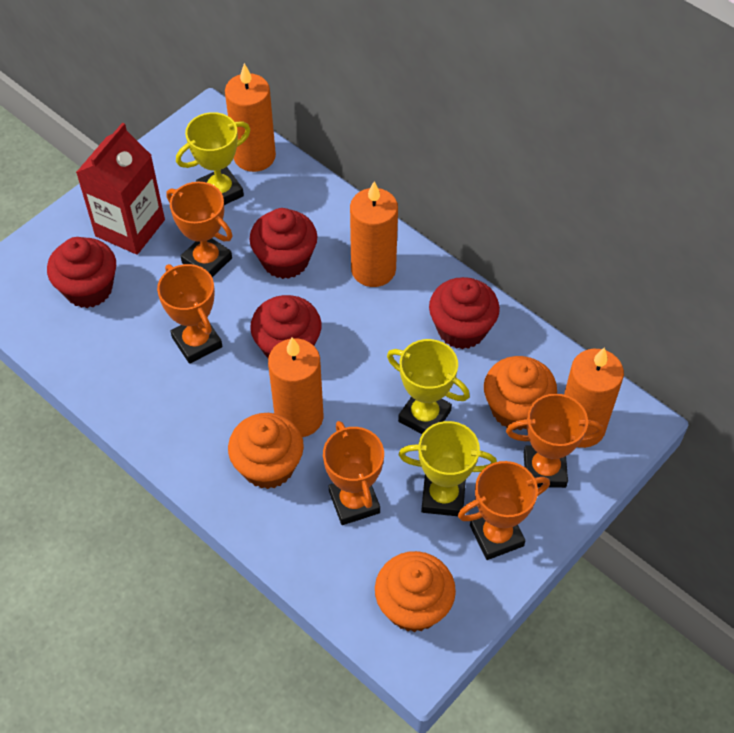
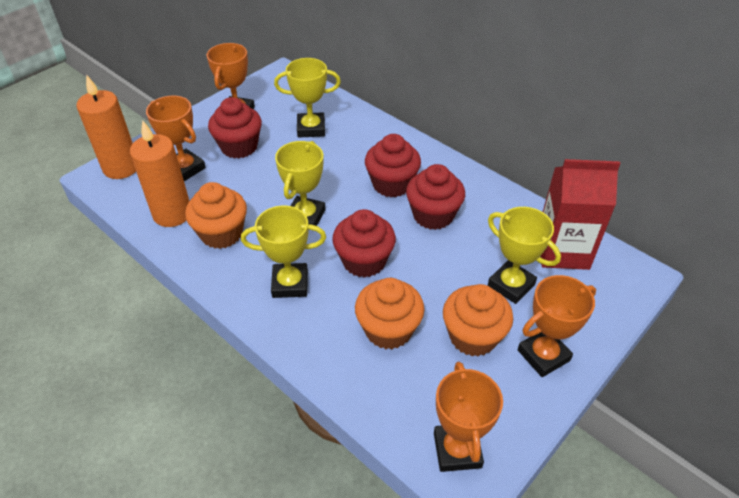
orange candle: 4 -> 2
orange trophy: 5 -> 4
yellow trophy: 3 -> 4

